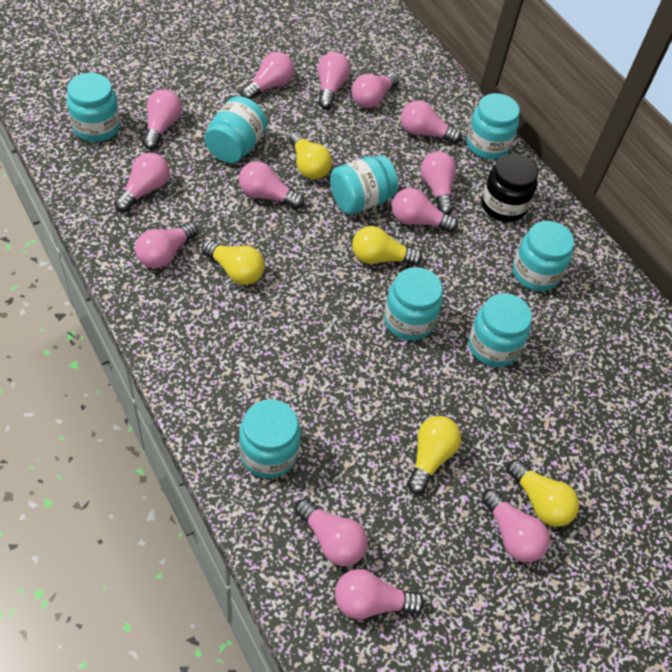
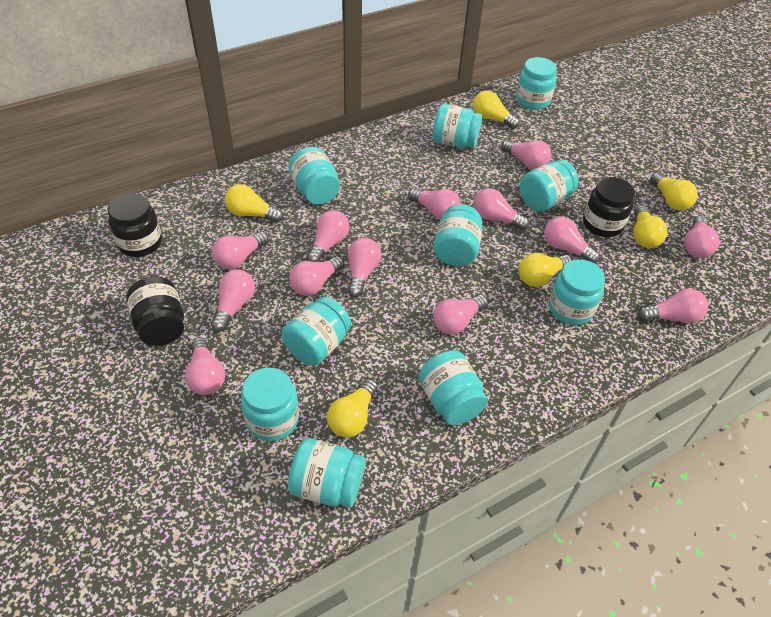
black jar: 1 -> 3
turquoise jar: 8 -> 10
yellow light bulb: 5 -> 6

